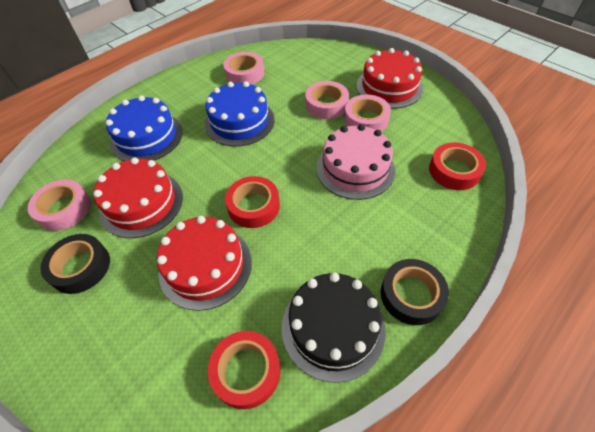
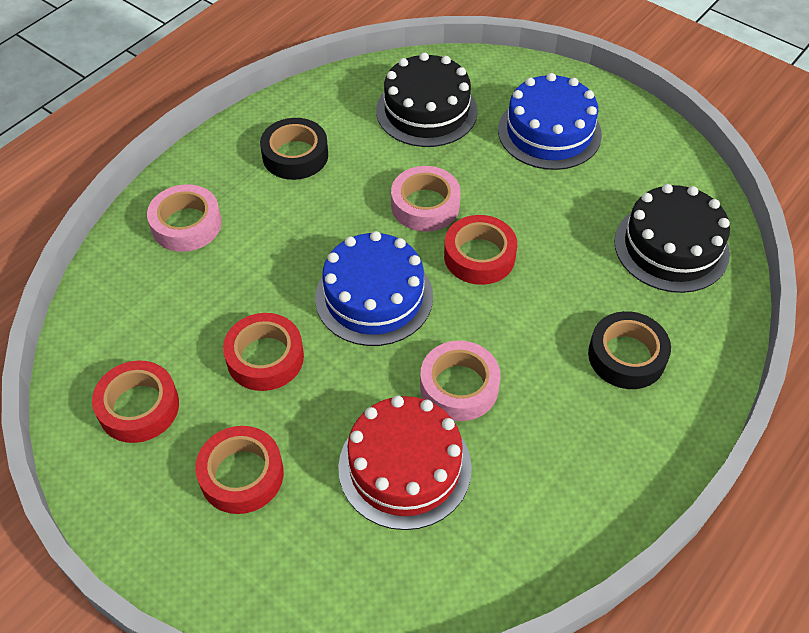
black cake: 1 -> 2
pink cake: 1 -> 0
pink tape: 4 -> 3
red cake: 3 -> 1
red tape: 3 -> 4

